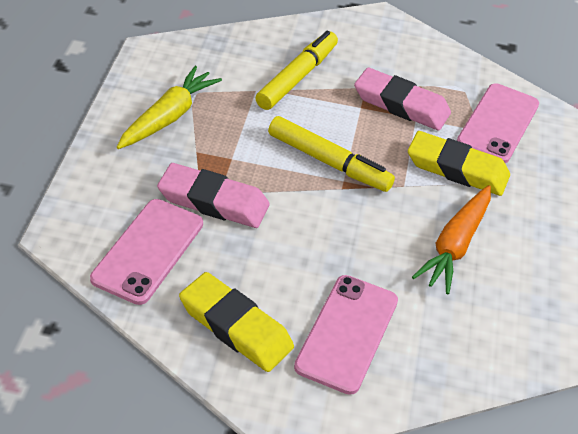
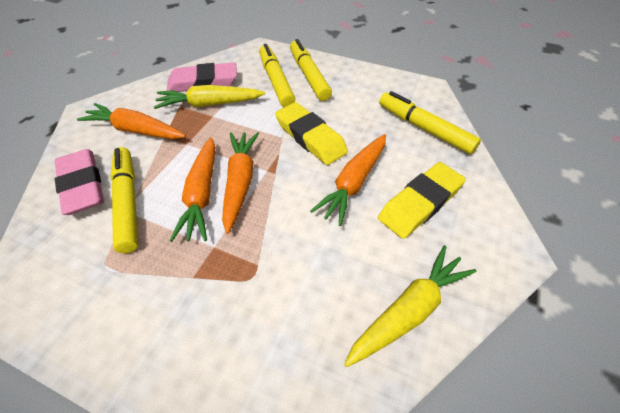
orange carrot: 1 -> 4
pink phone: 3 -> 0
yellow carrot: 1 -> 2
yellow marker: 2 -> 4

